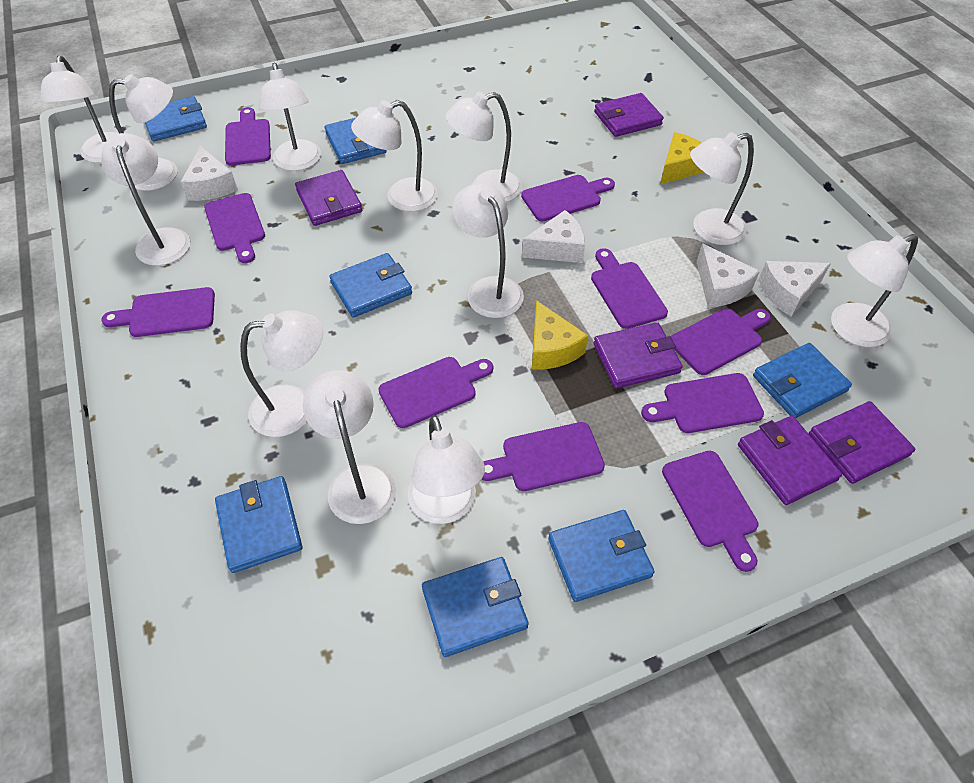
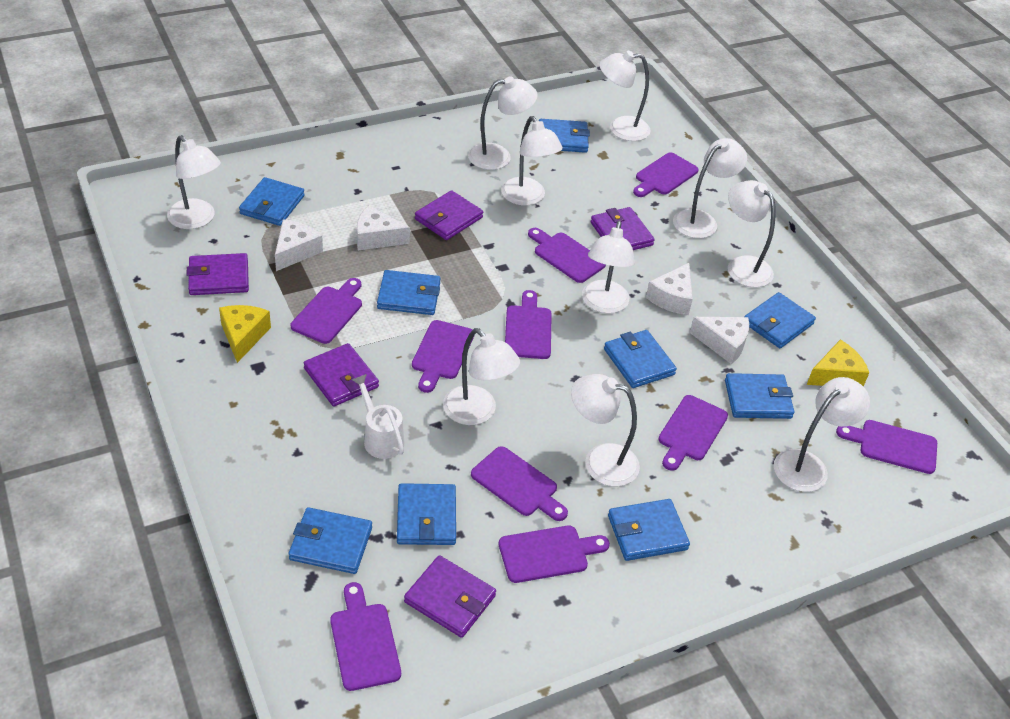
blue wallet: 7 -> 9
white lamp: 12 -> 10
white watering can: 0 -> 1

